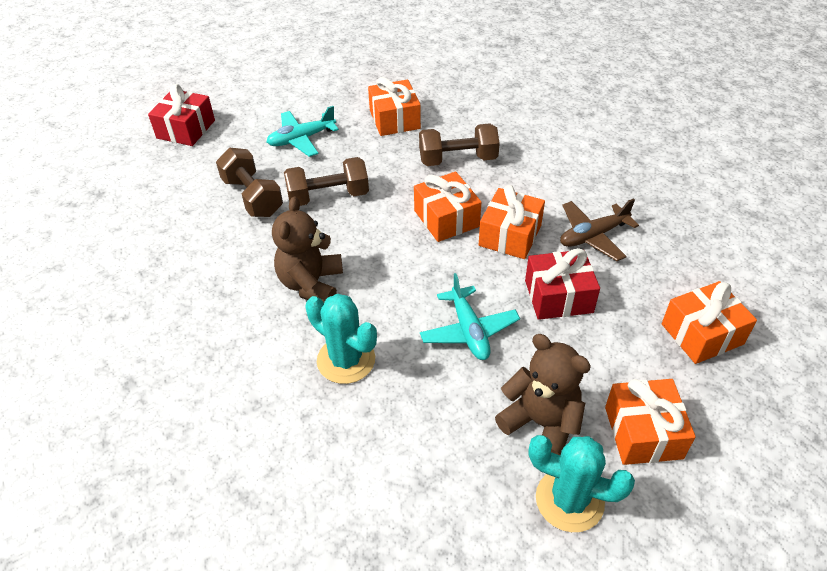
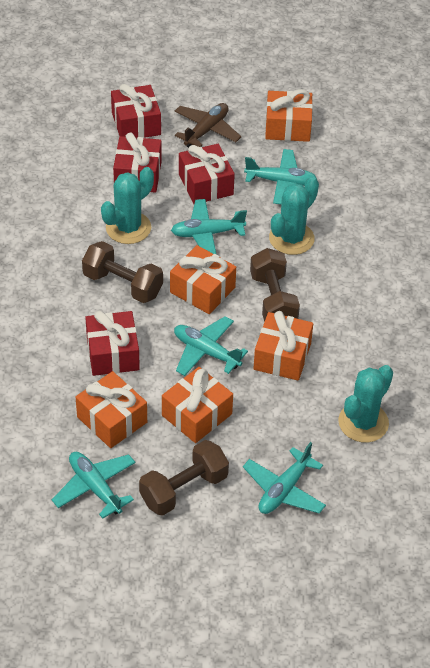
brown teddy bear: 2 -> 0
red gift: 2 -> 4
turquoise cactus: 2 -> 3
turquoise plane: 2 -> 5

